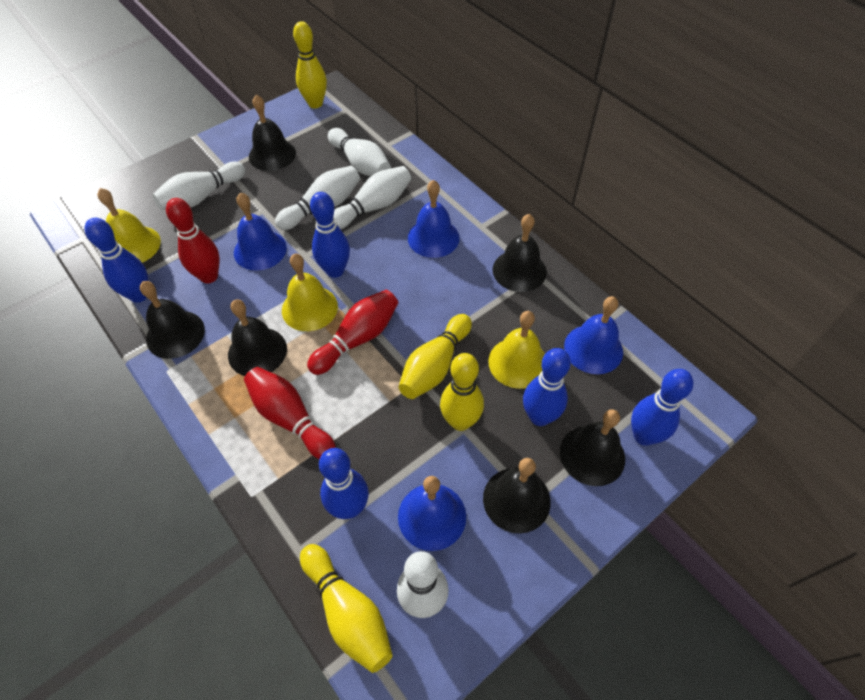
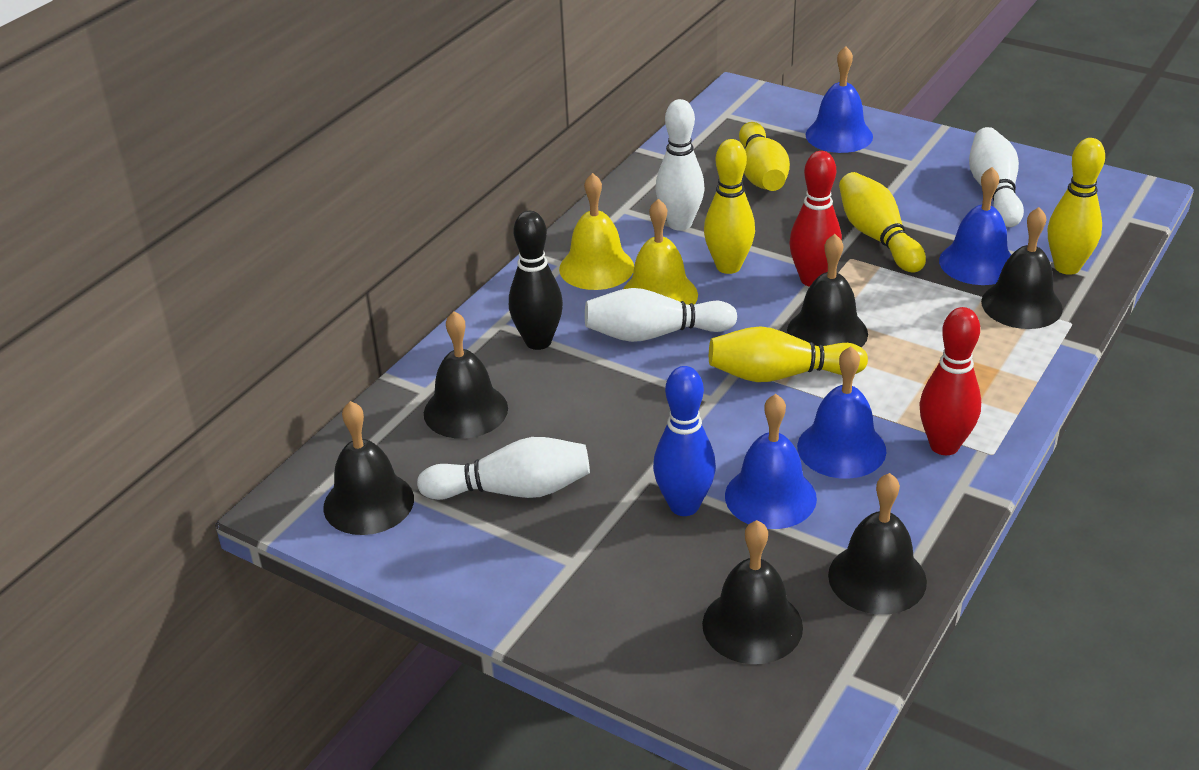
black bowling pin: 0 -> 1
blue bowling pin: 5 -> 1
red bowling pin: 3 -> 2
white bowling pin: 5 -> 4
yellow bell: 3 -> 2
yellow bowling pin: 4 -> 5

